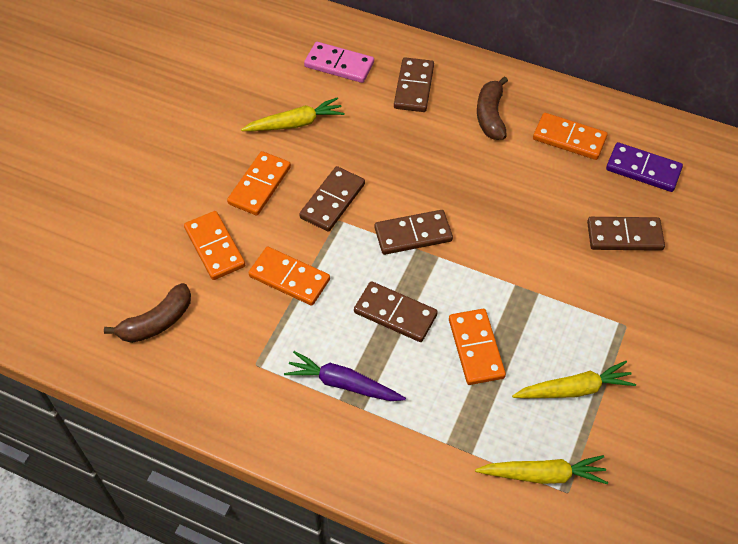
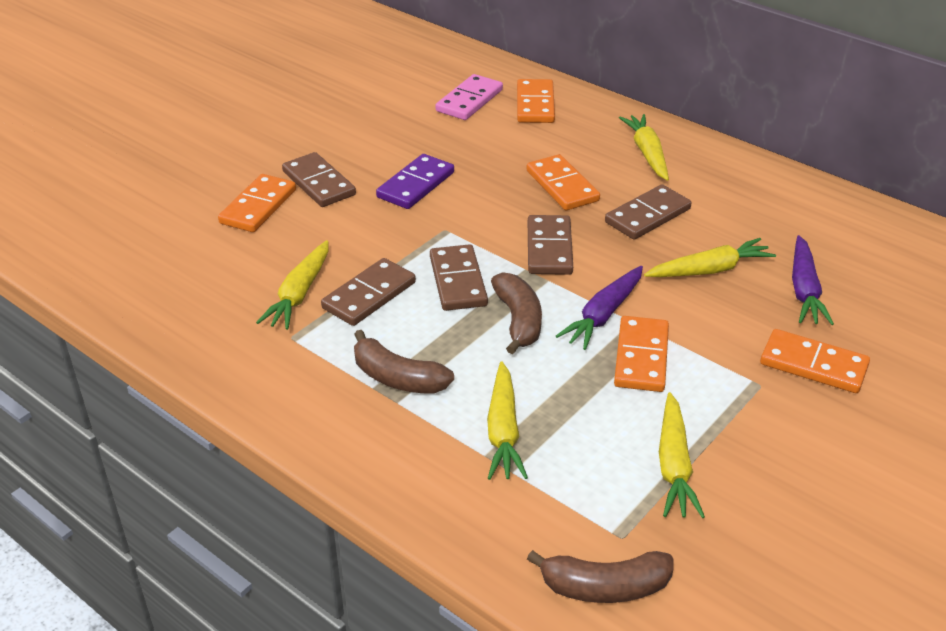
brown banana: 2 -> 3
purple carrot: 1 -> 2
yellow carrot: 3 -> 5

